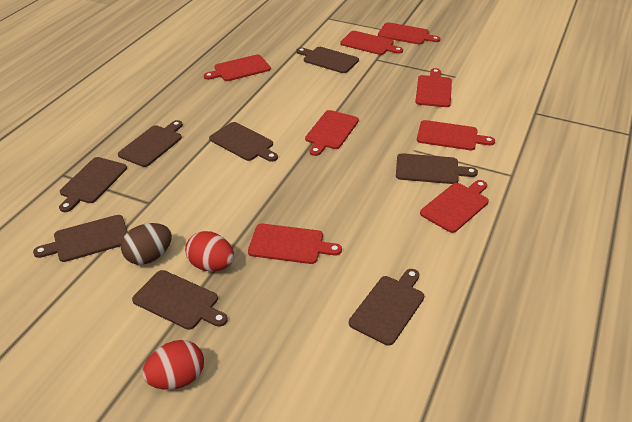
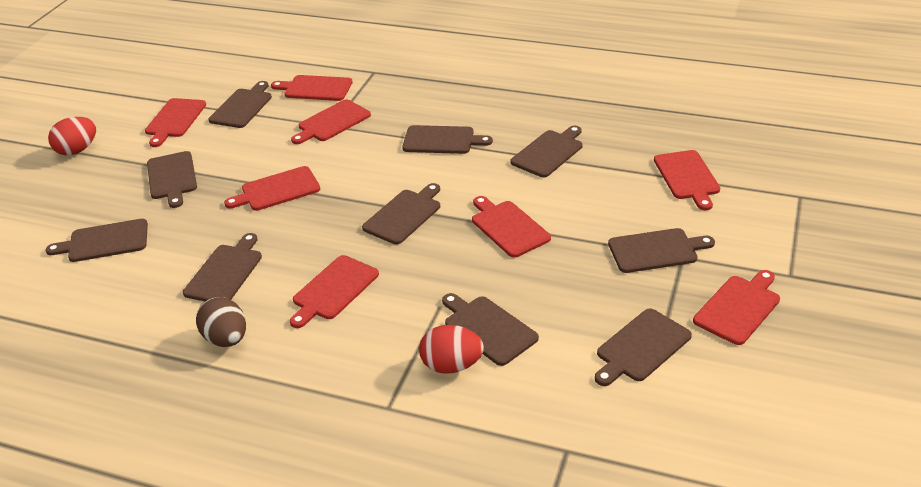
brown cutting board: 8 -> 10

